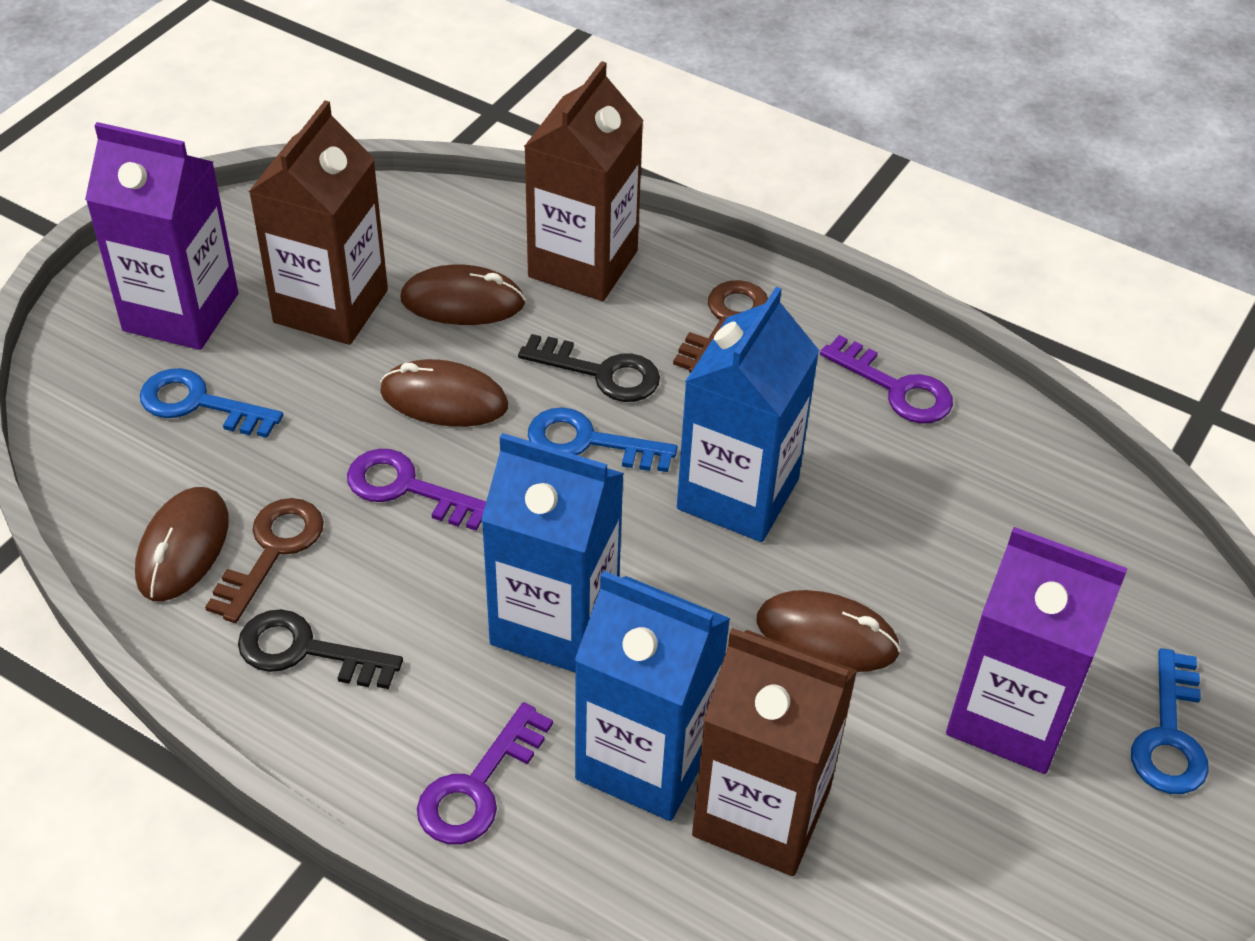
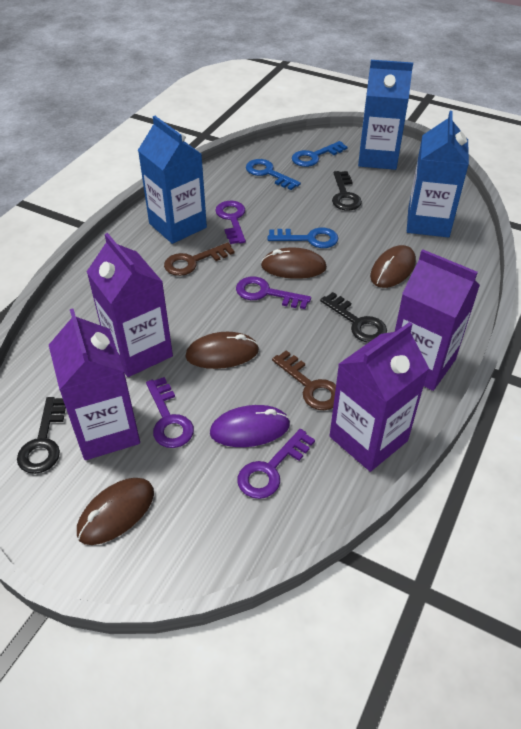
black key: 2 -> 3
brown carton: 3 -> 0
purple carton: 2 -> 4
purple key: 3 -> 4
purple mouse: 0 -> 1

